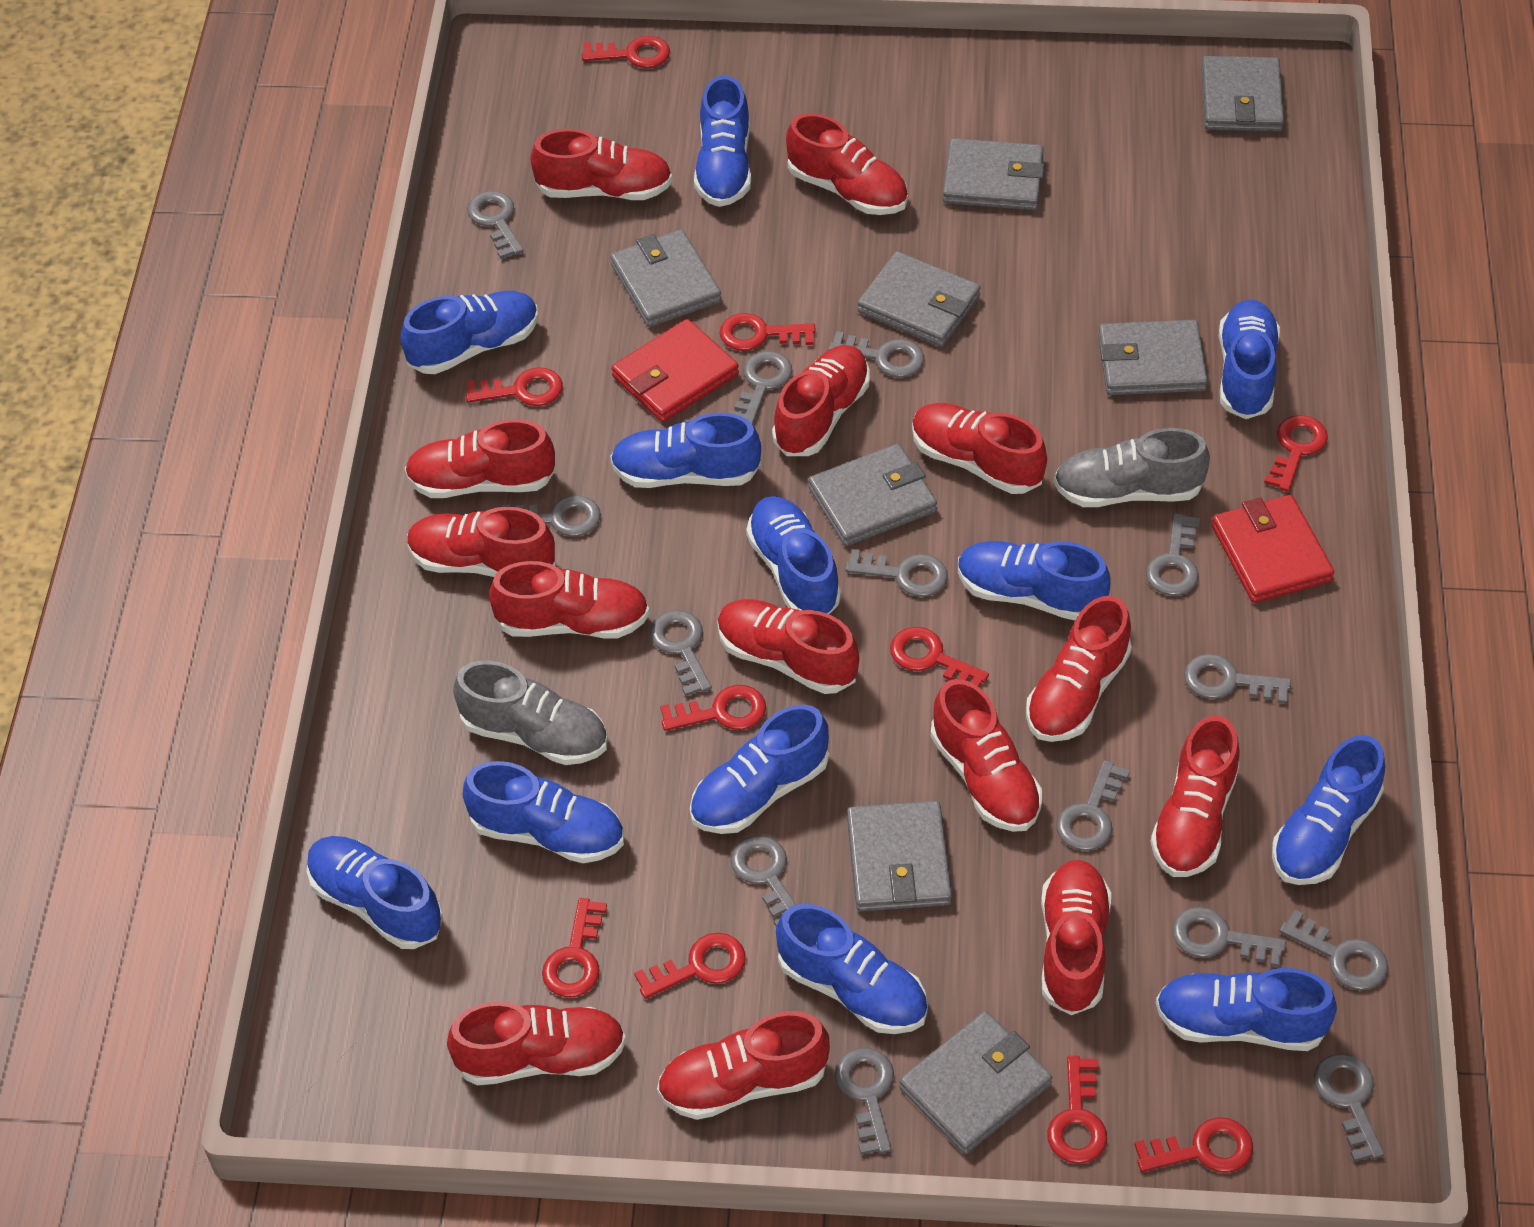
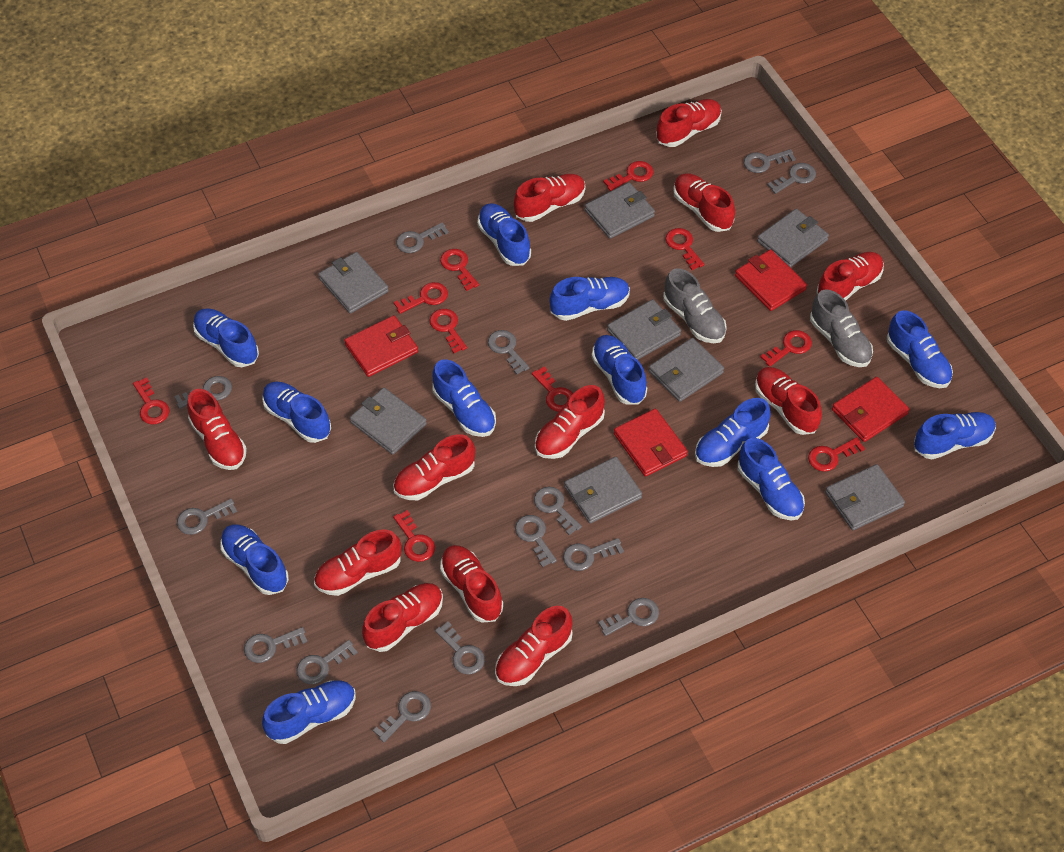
red shoe: 14 -> 12
red wallet: 2 -> 4

